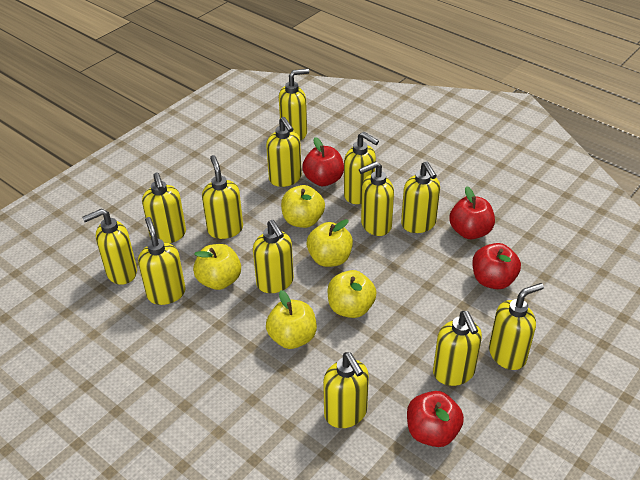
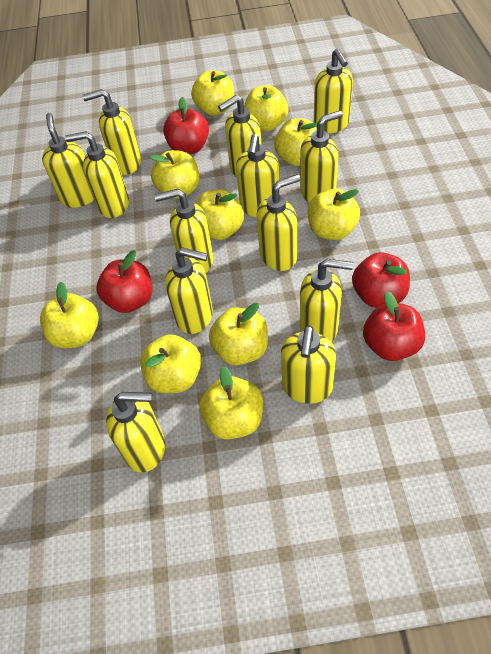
yellow apple: 5 -> 10

